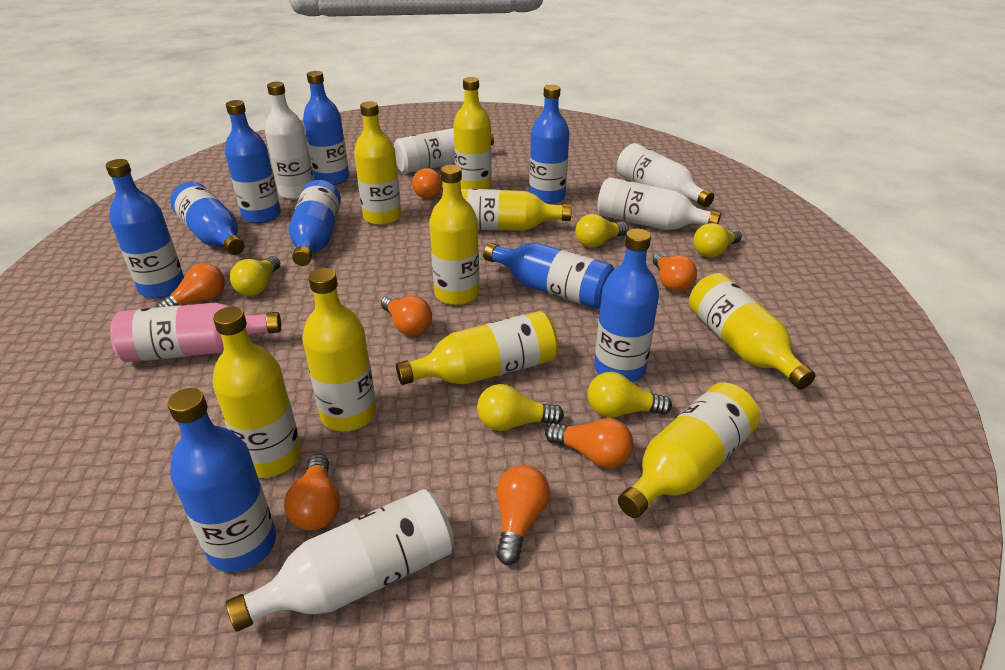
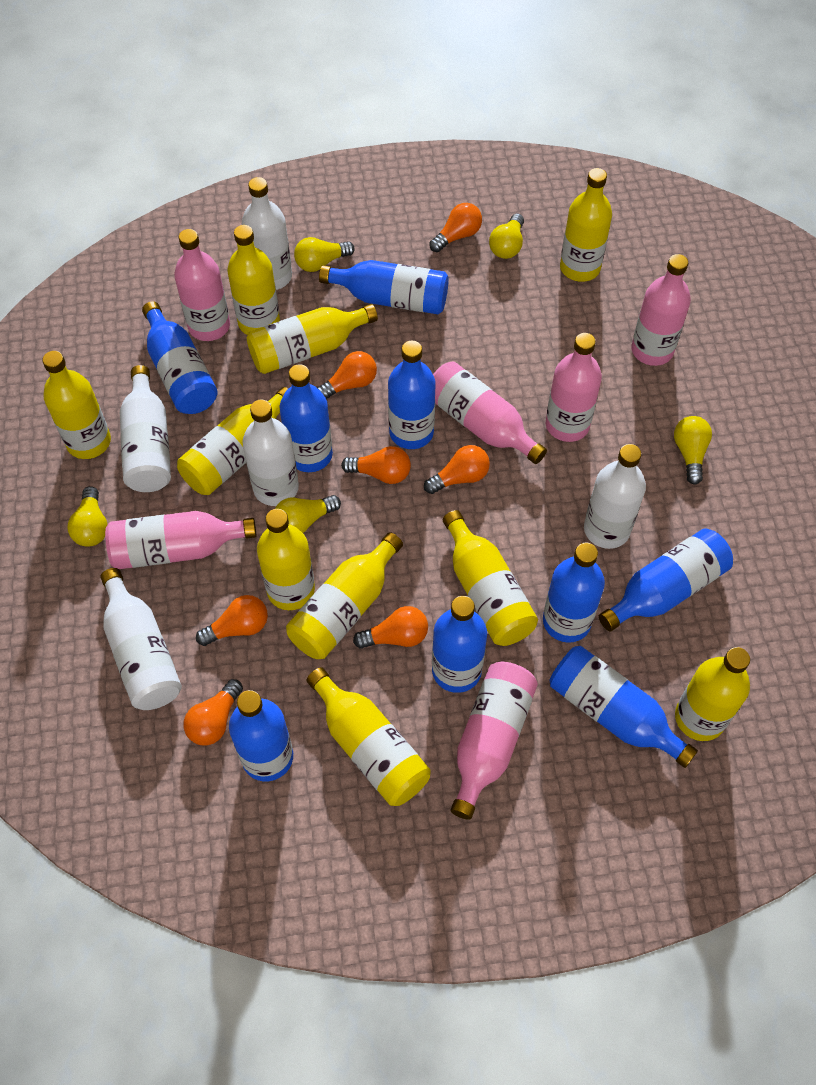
pink bottle: 1 -> 6
yellow bottle: 9 -> 10

